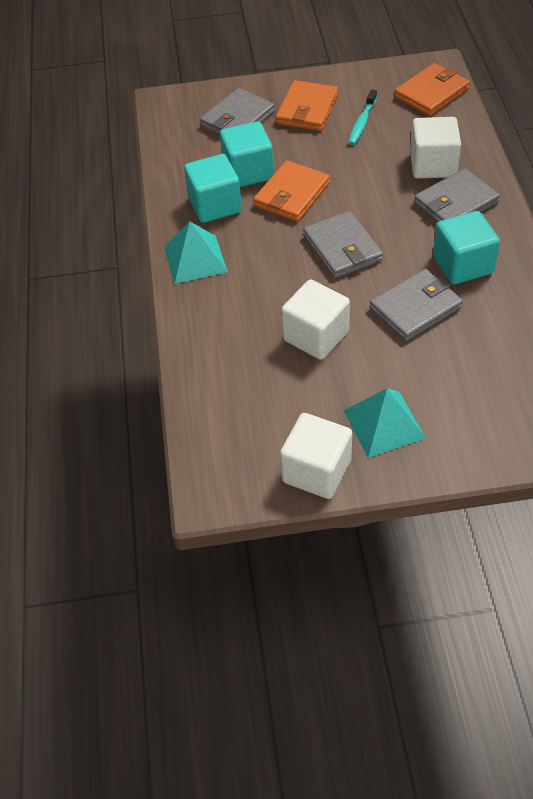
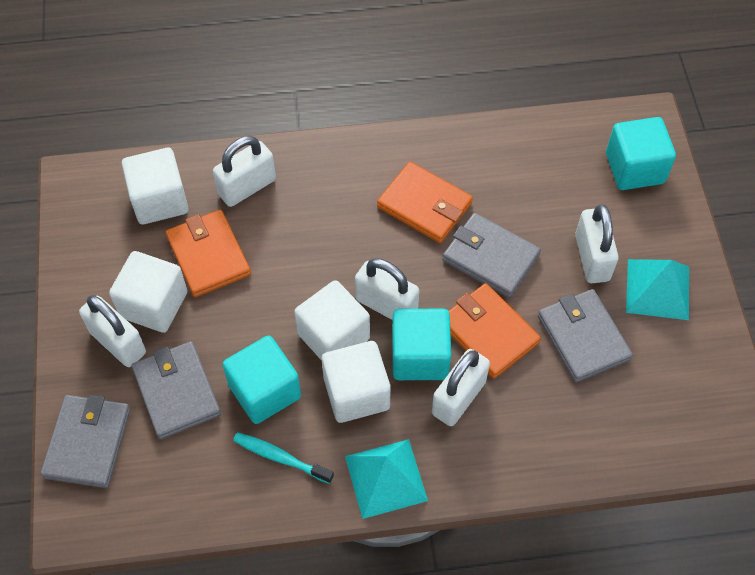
white cube: 3 -> 4
white padlock: 0 -> 5

